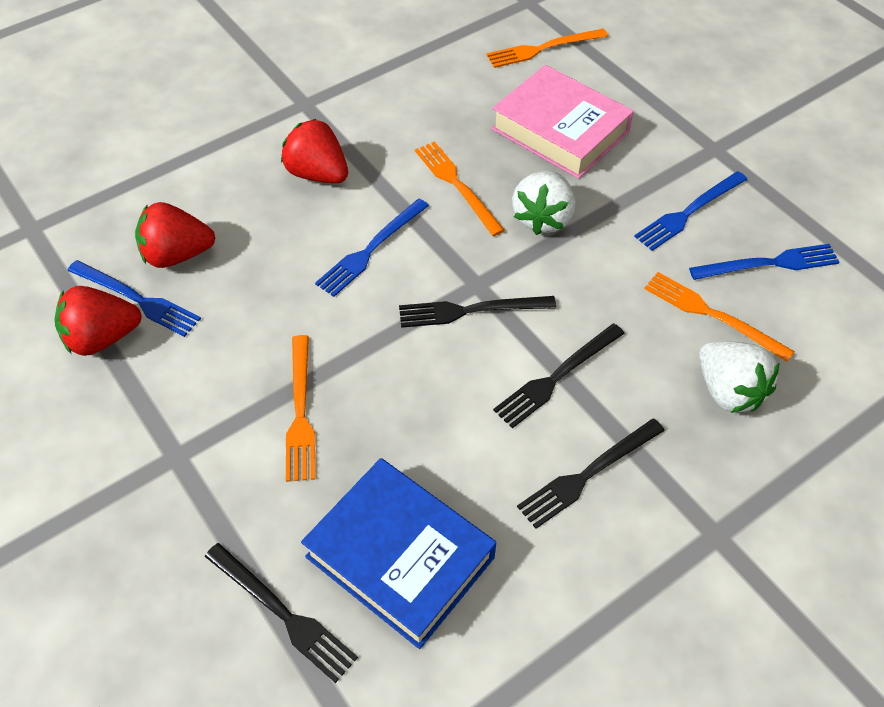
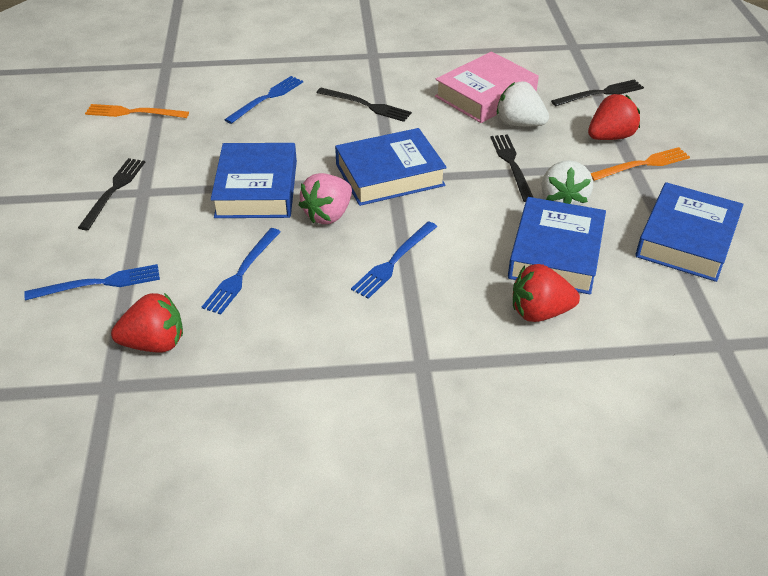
blue book: 1 -> 4
orange fork: 4 -> 2
pink strawberry: 0 -> 1

